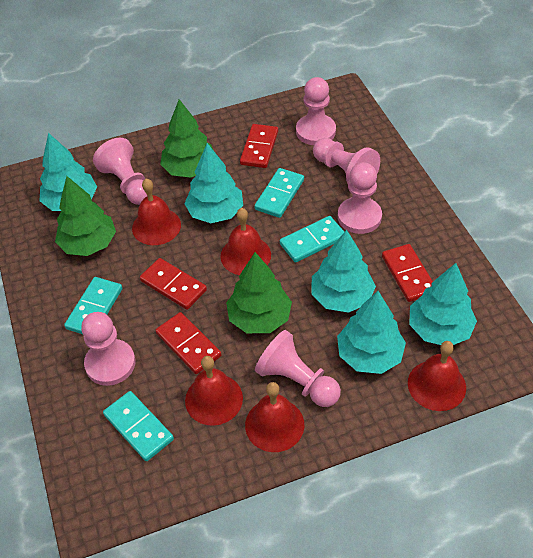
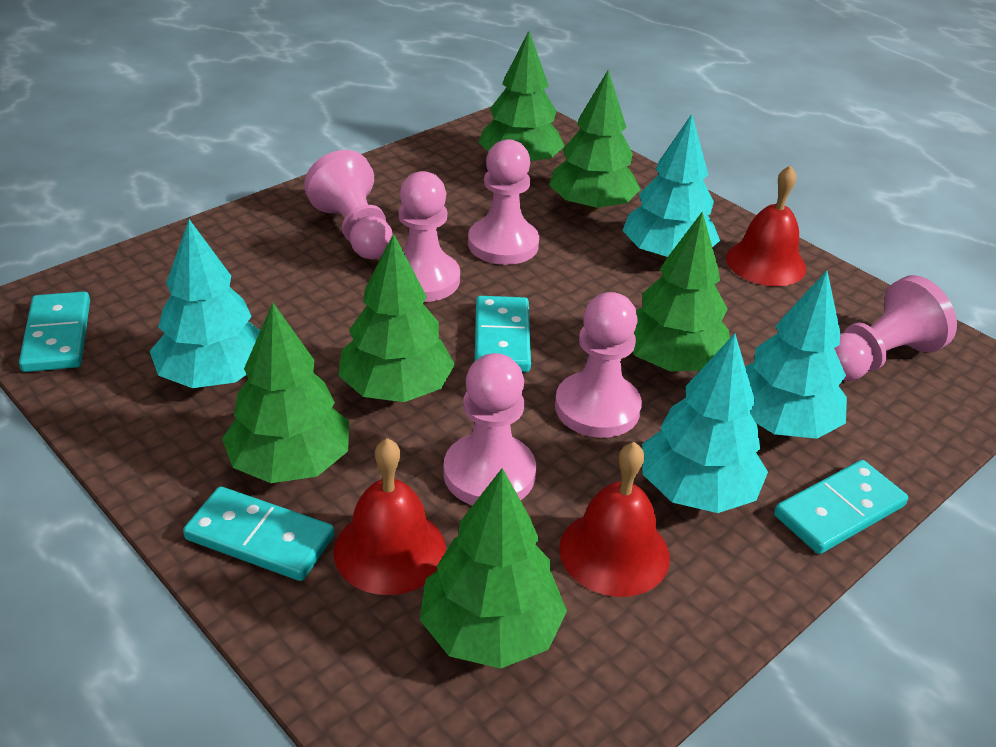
green tree: 3 -> 6
red bell: 5 -> 3
red domino: 4 -> 0
turquoise tree: 5 -> 4

